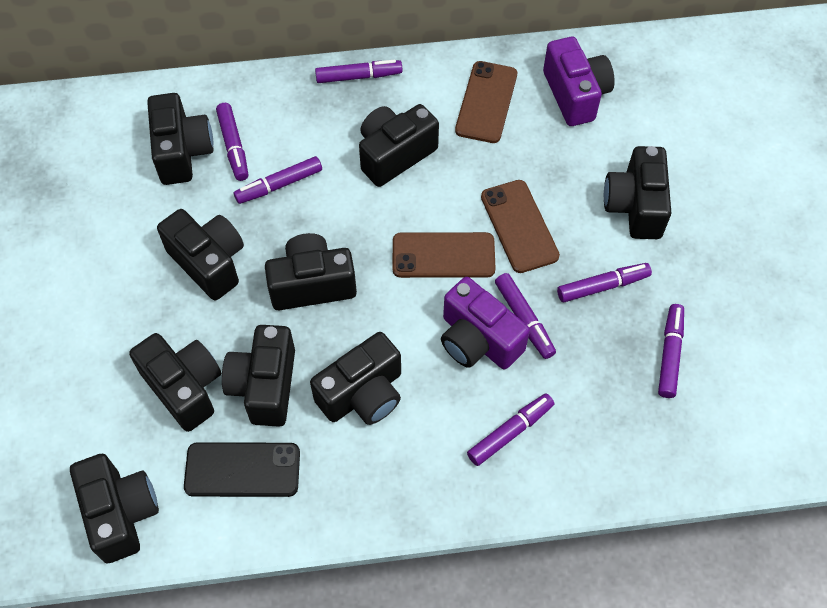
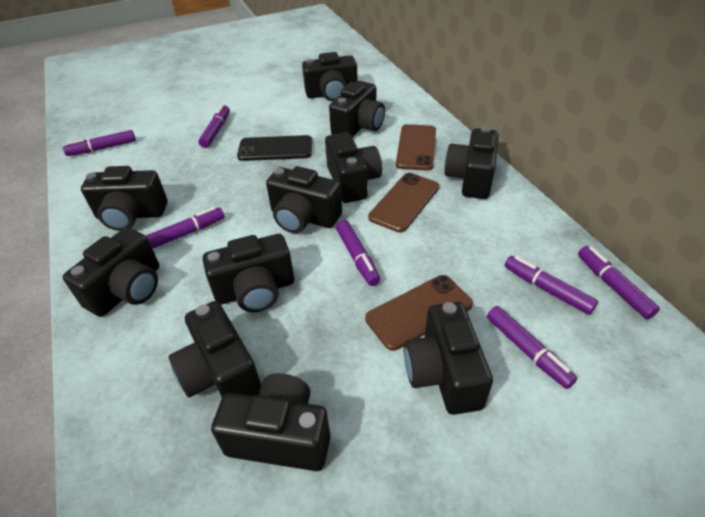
black camera: 9 -> 11
purple camera: 2 -> 0

